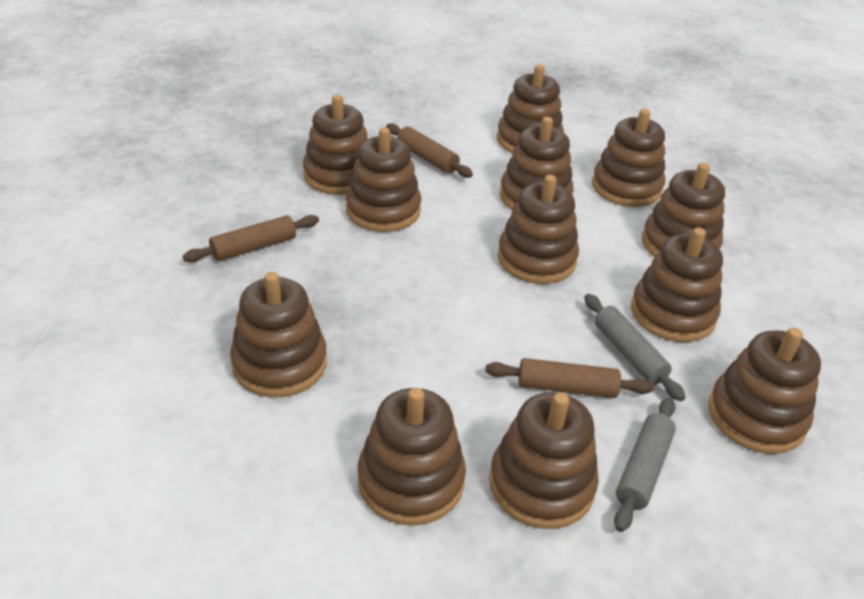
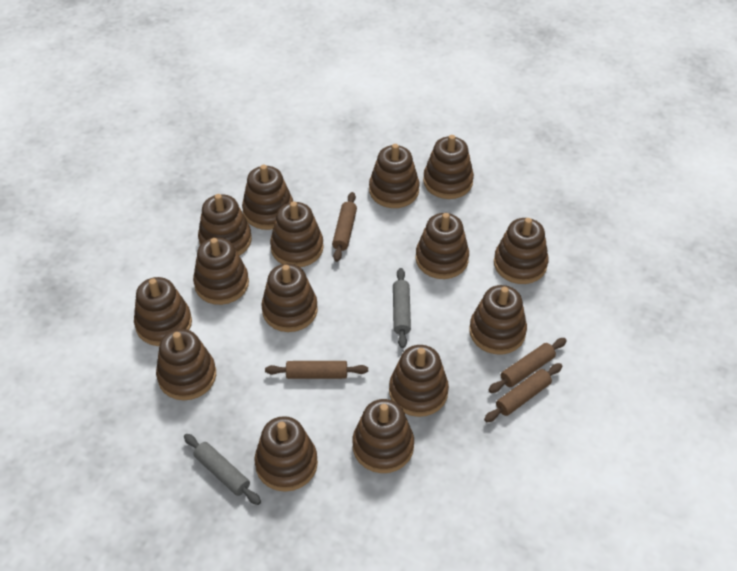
brown rolling pin: 3 -> 4
brown stacking toy: 12 -> 15

